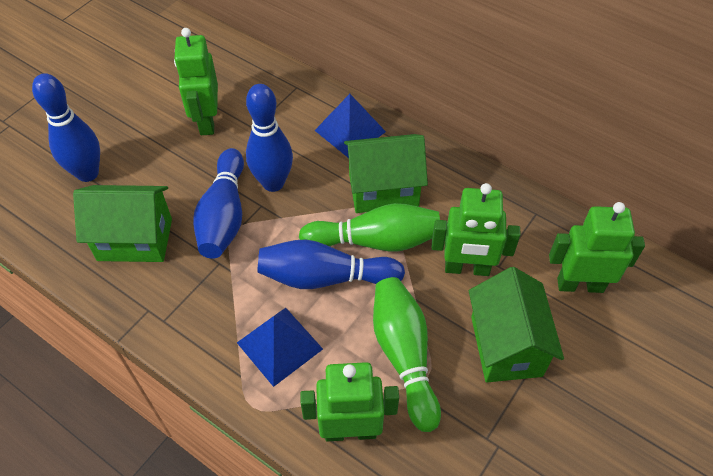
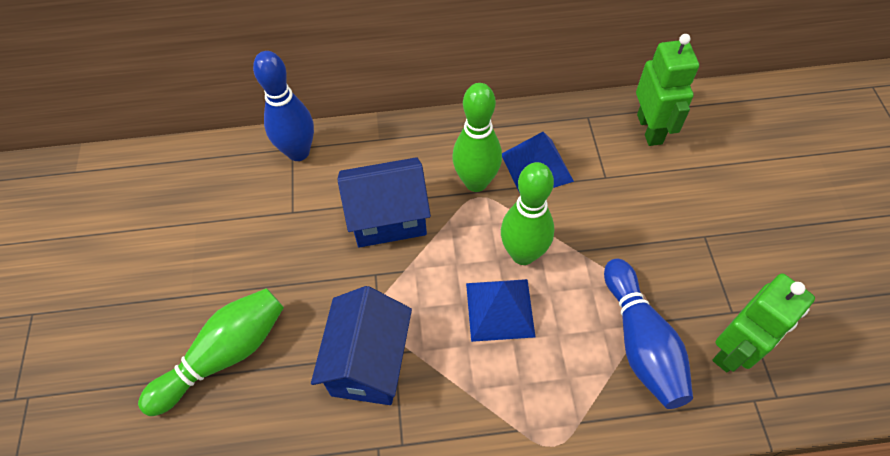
blue bowling pin: 4 -> 2
blue house: 0 -> 2
green bowling pin: 2 -> 3
green house: 3 -> 0
green robot: 4 -> 2

